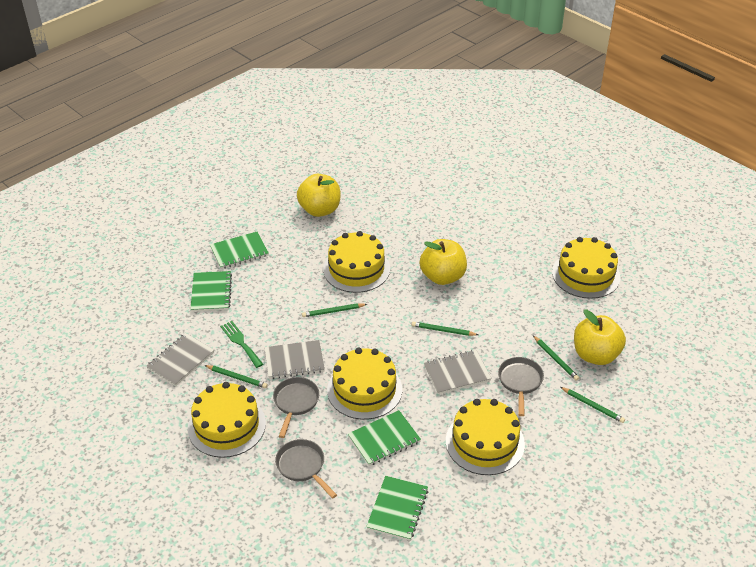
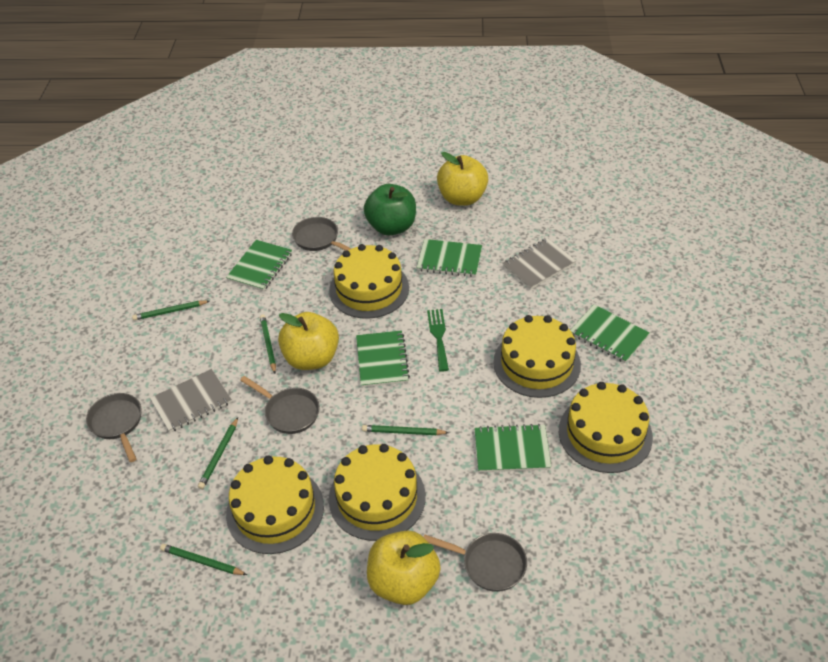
green apple: 0 -> 1
green notebook: 4 -> 5
grey notebook: 3 -> 2
grey pan: 3 -> 4

